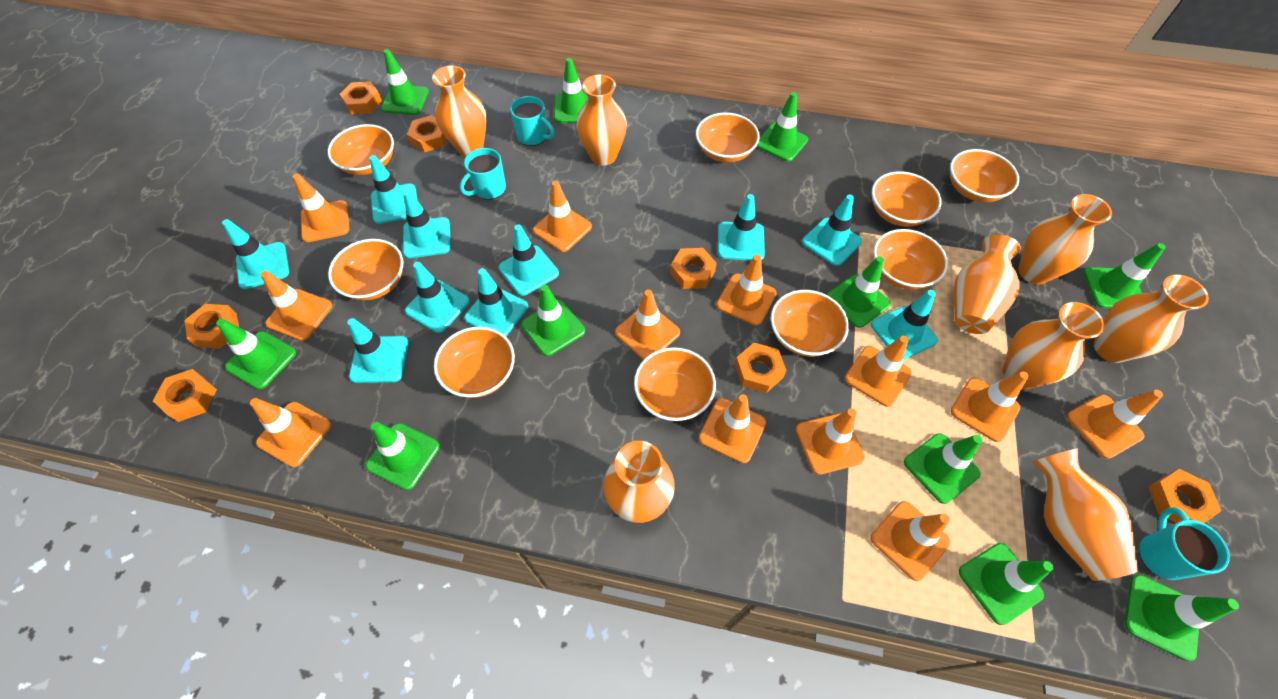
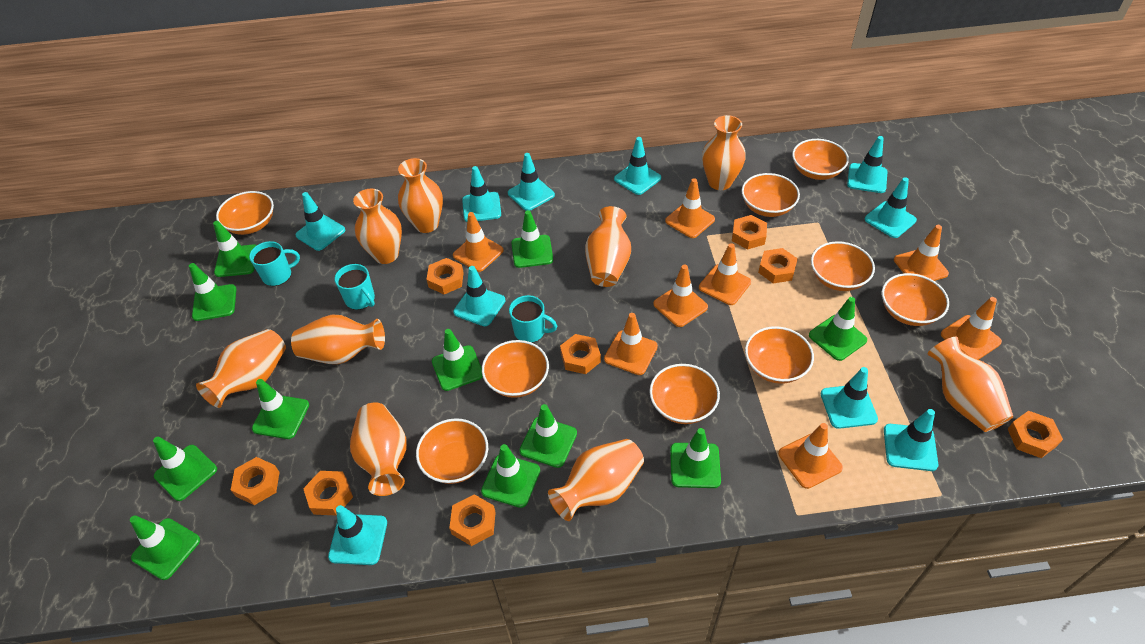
orange nut: 7 -> 8
orange traffic cone: 12 -> 8
orange vase: 8 -> 9

